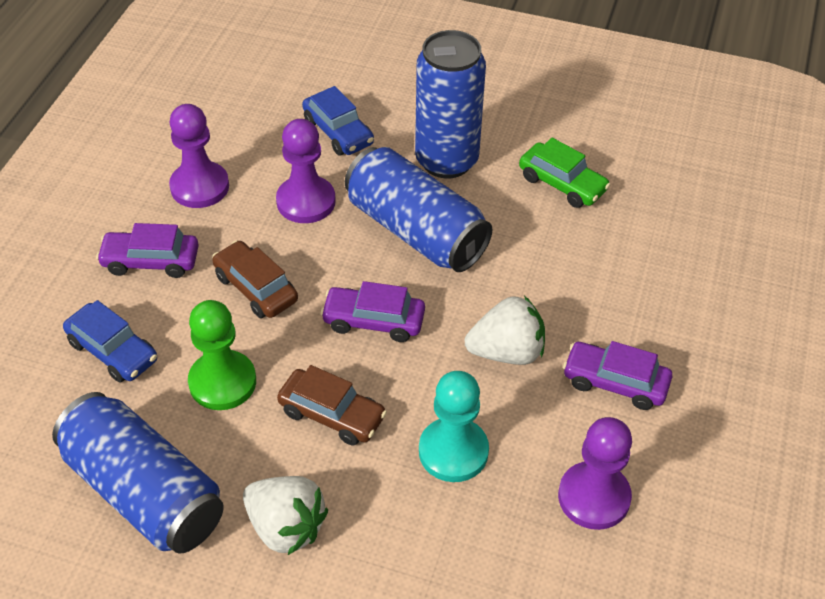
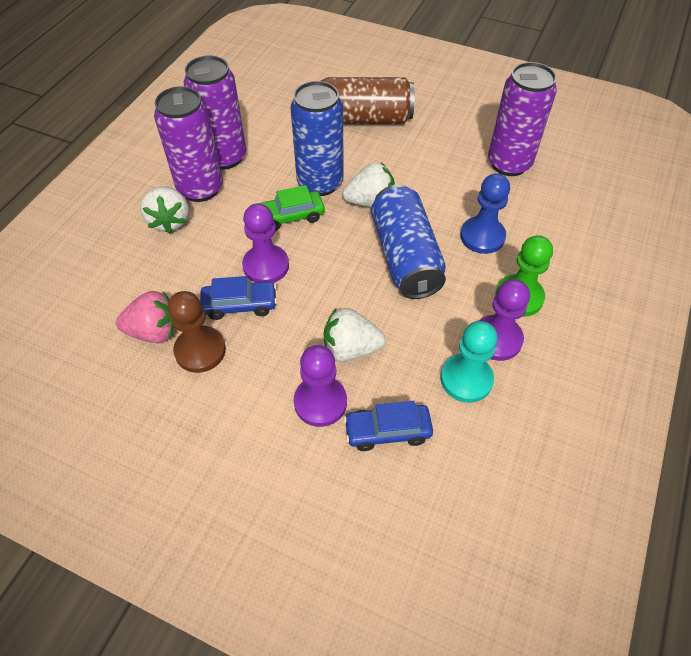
blue can: 3 -> 2
blue pawn: 0 -> 1
brown can: 0 -> 1
brown car: 2 -> 0
brown pawn: 0 -> 1
pink strawberry: 0 -> 1
purple can: 0 -> 3
purple car: 3 -> 0
white strawberry: 2 -> 3

